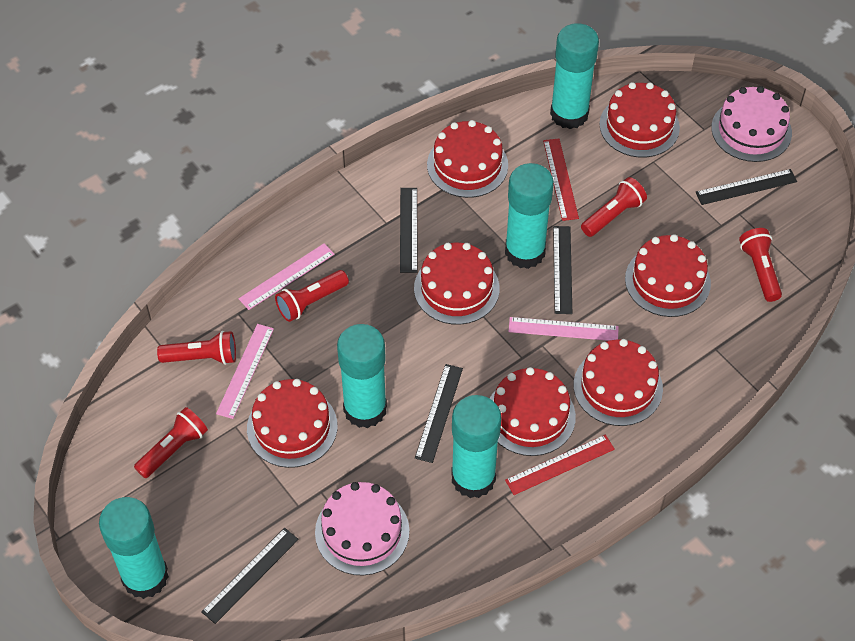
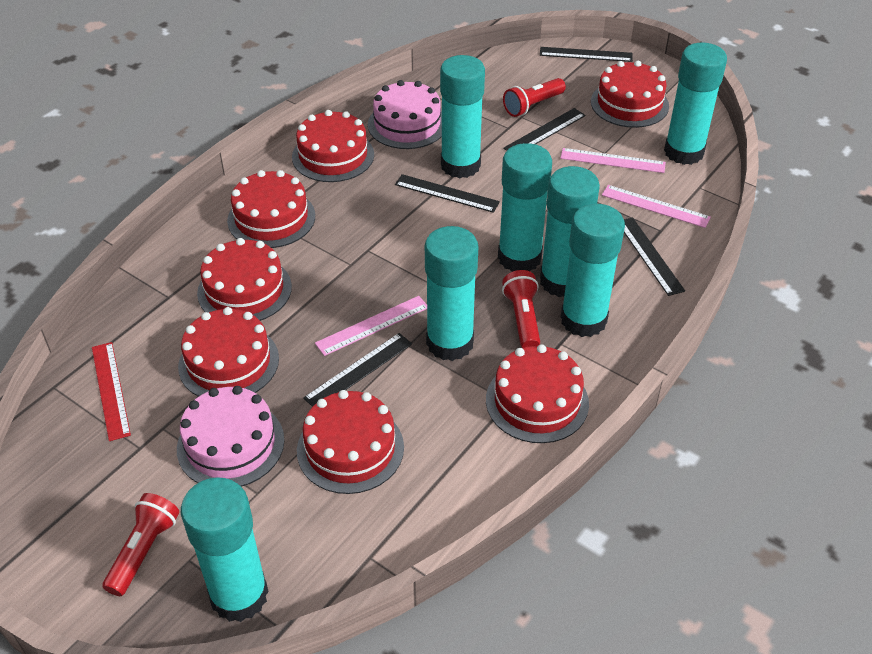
red flashlight: 5 -> 3
red ruler: 2 -> 1
turquoise glue stick: 5 -> 7

